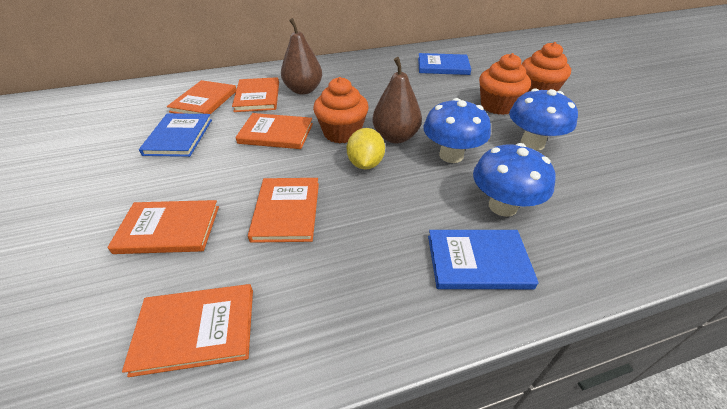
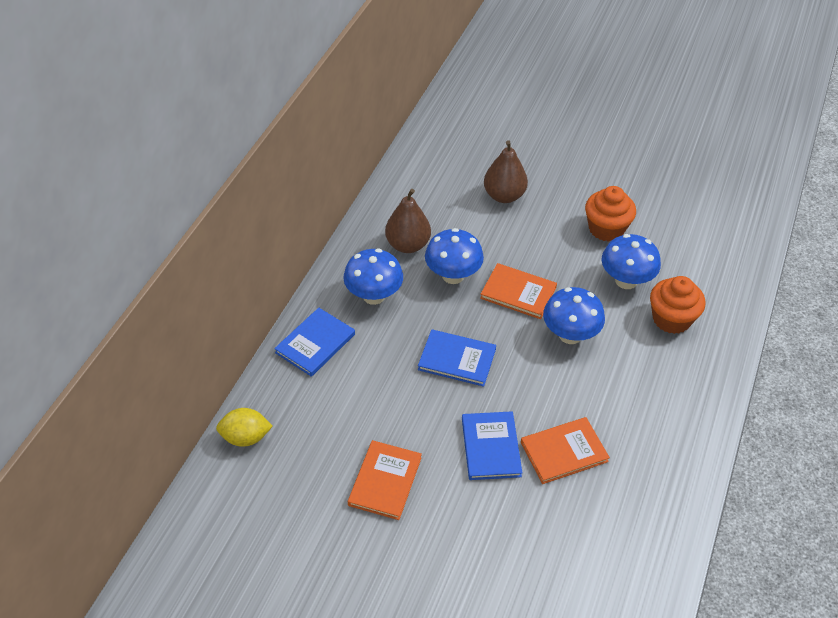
blue mushroom: 3 -> 4
orange book: 6 -> 3
orange cupcake: 3 -> 2

